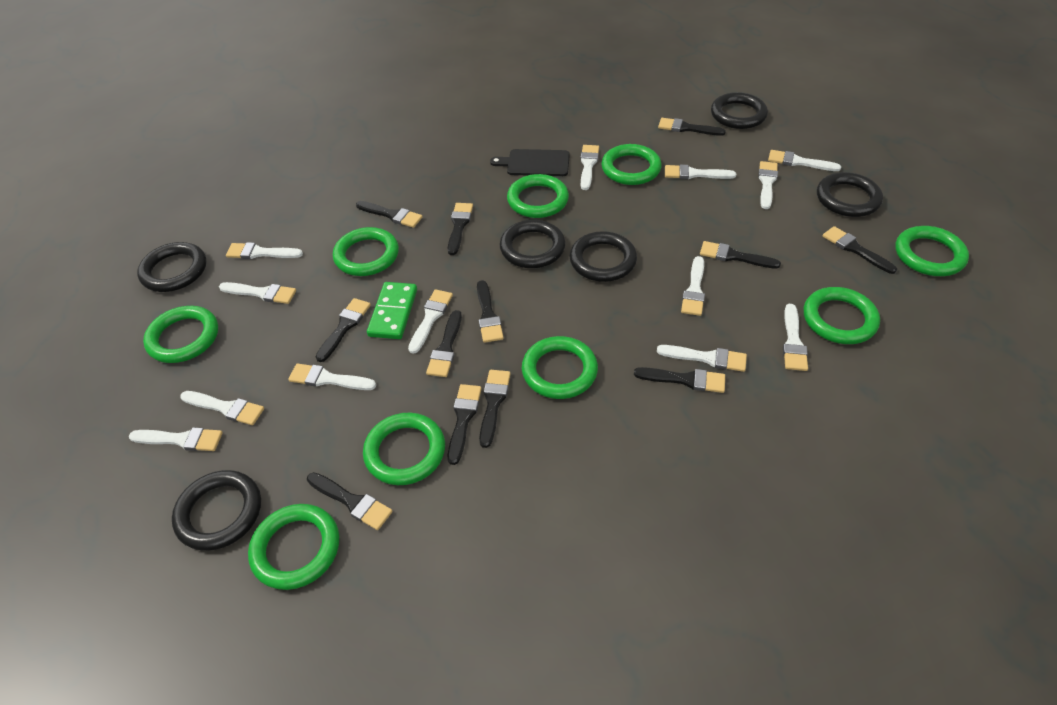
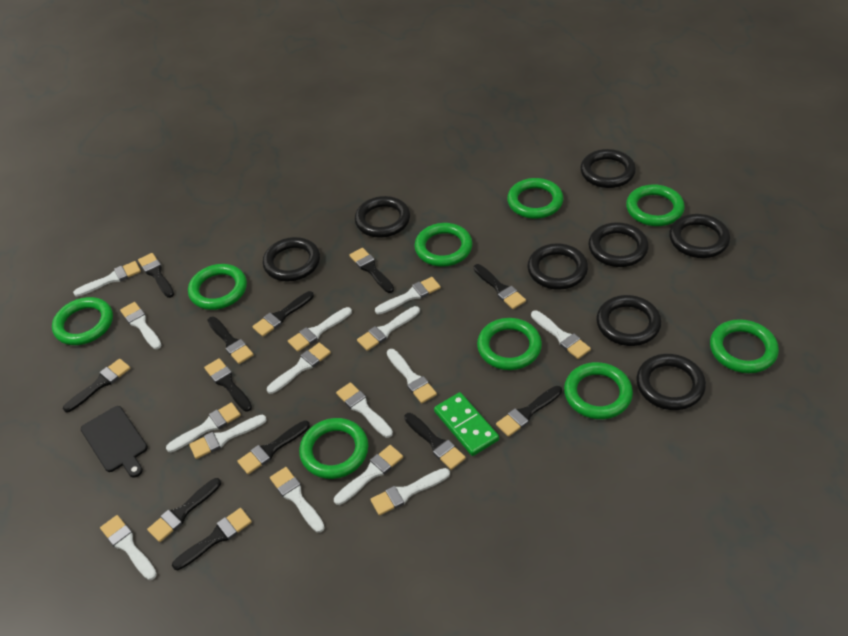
black ring: 6 -> 8
white brush: 13 -> 15

